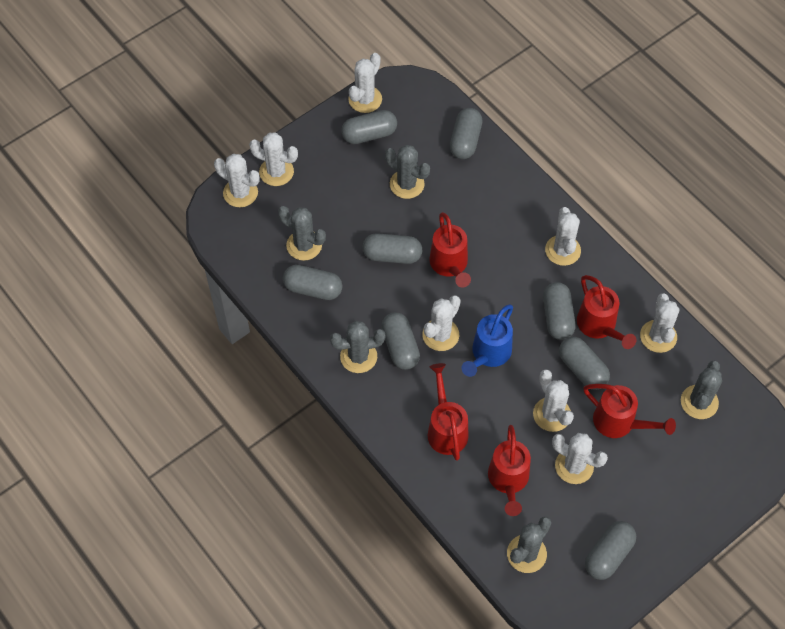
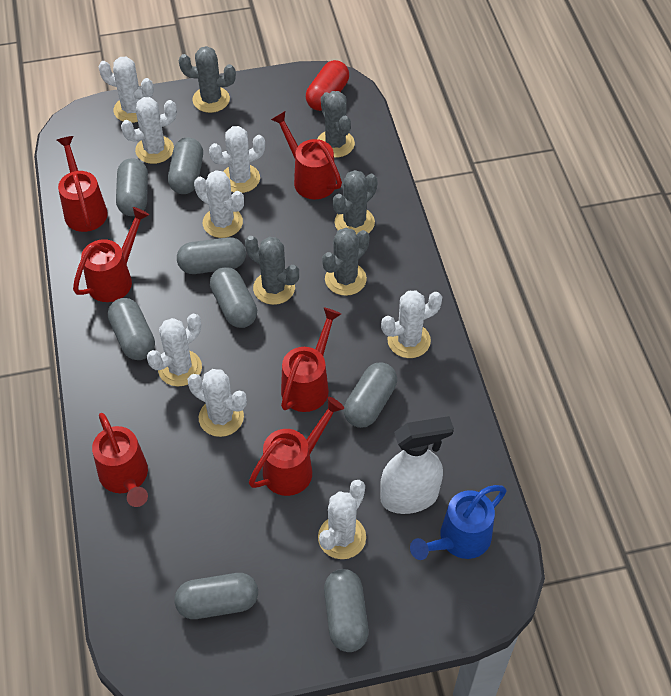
red capsule: 0 -> 1
red watering can: 5 -> 6
white spray bottle: 0 -> 1

